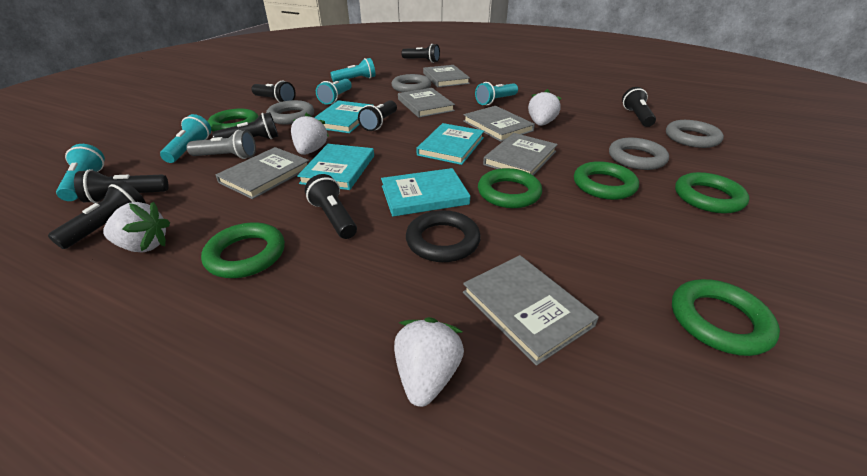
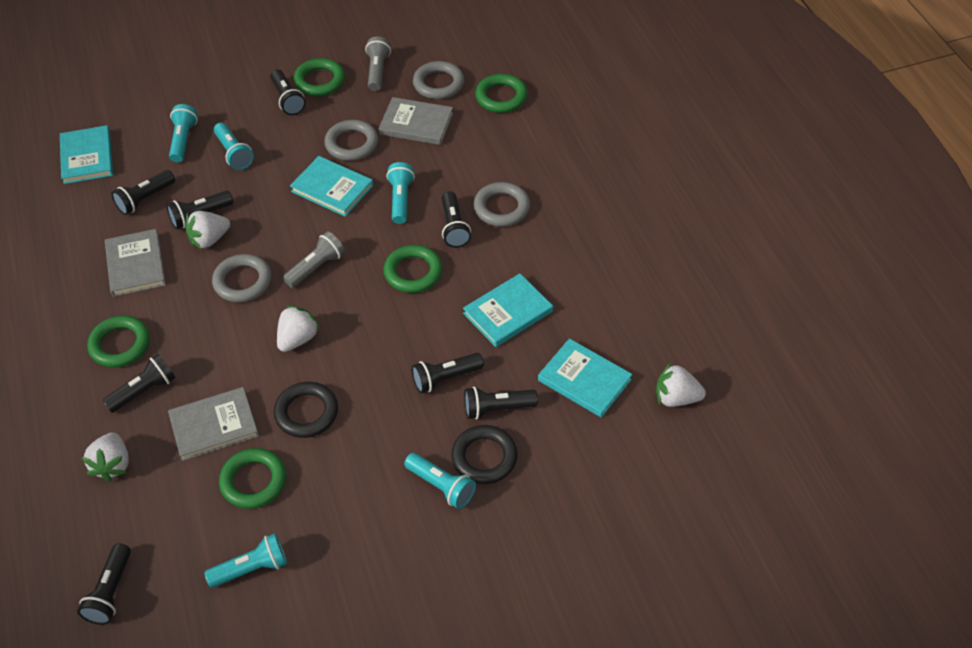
black ring: 1 -> 2
green ring: 6 -> 5
grey book: 6 -> 3
grey flashlight: 1 -> 2

